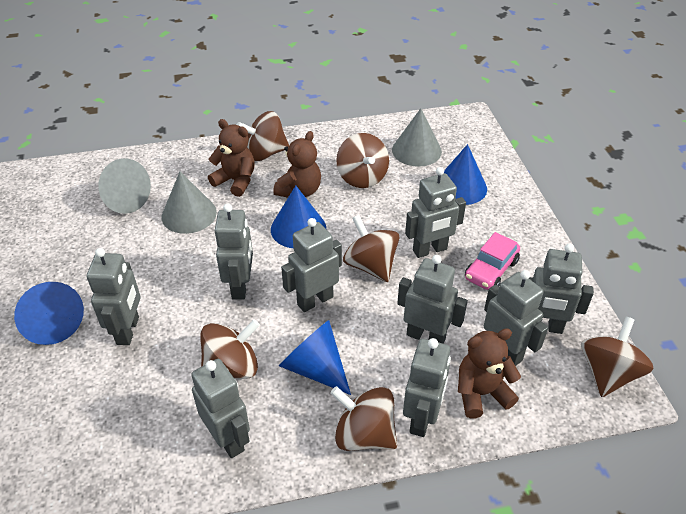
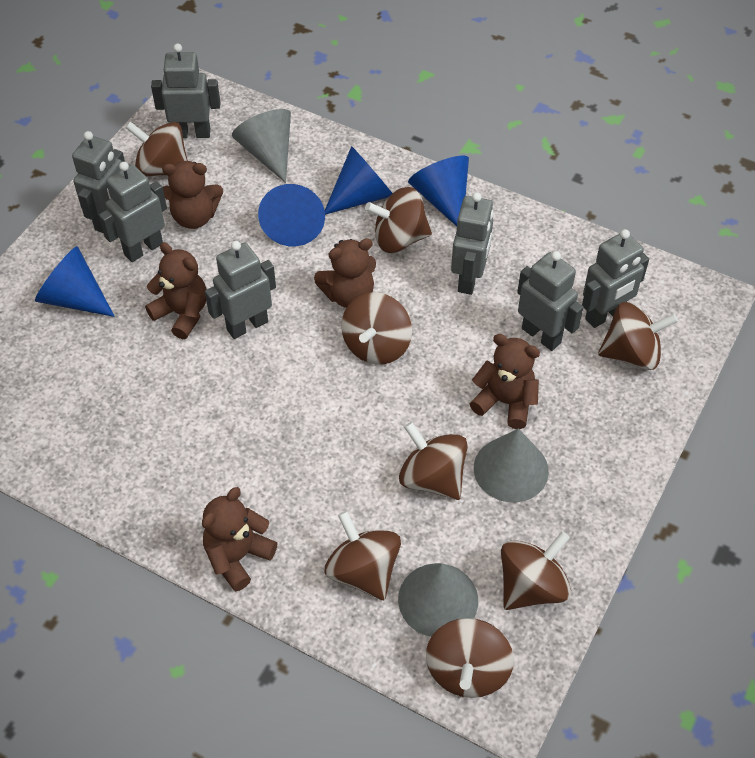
brown spinning top: 6 -> 8
brown teddy bear: 3 -> 5
grey robot: 9 -> 7
pink car: 1 -> 0

